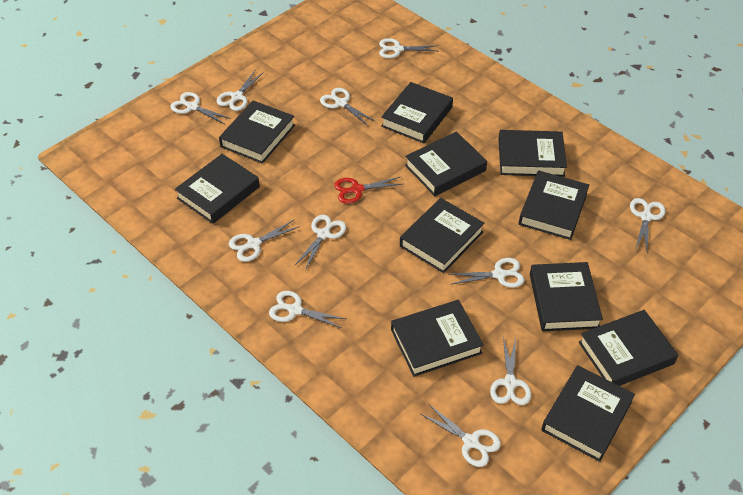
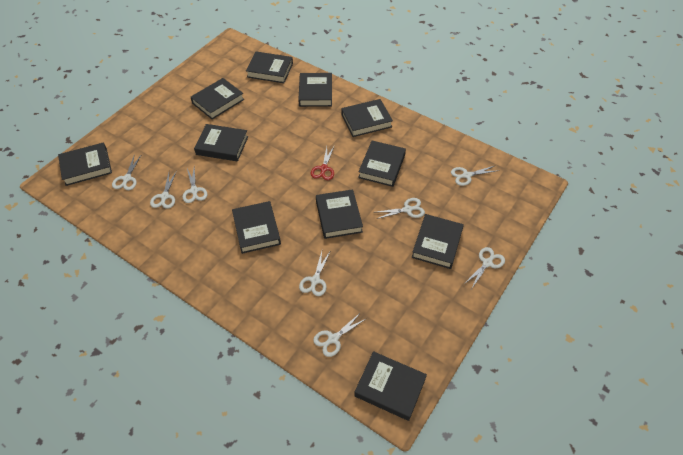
white scissors: 11 -> 8

